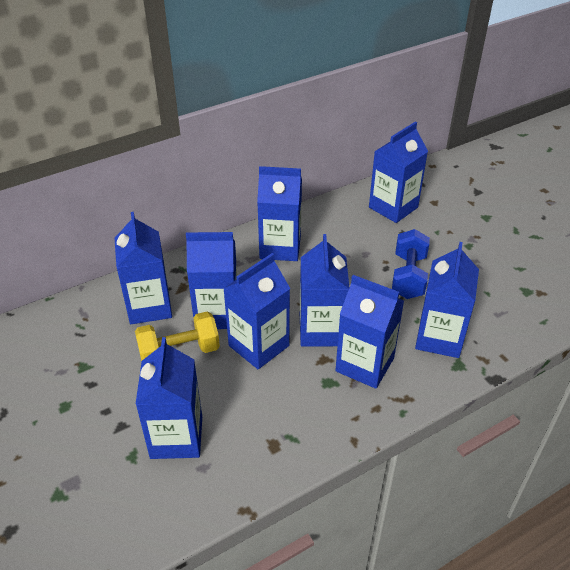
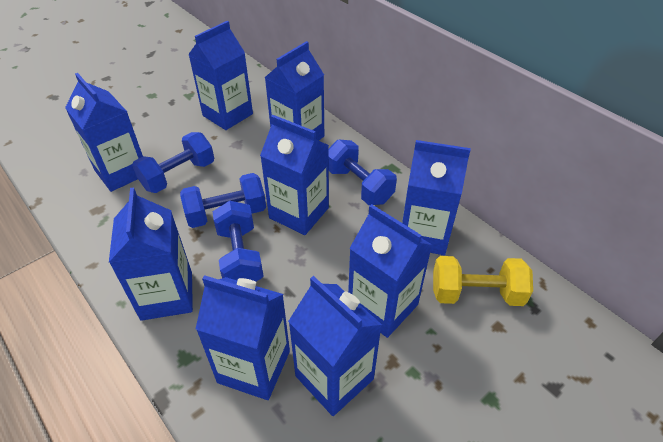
blue dumbbell: 1 -> 4

